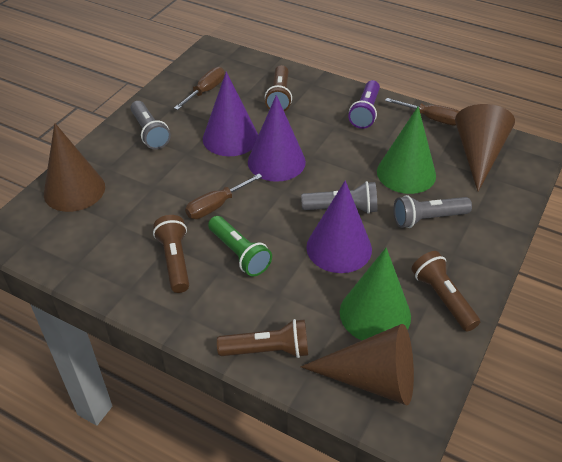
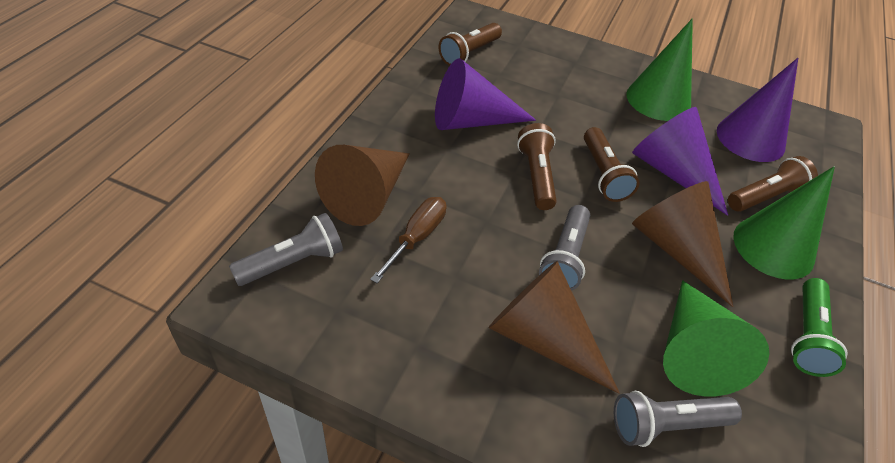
brown screwdriver: 3 -> 1
green cone: 2 -> 3
purple flashlight: 1 -> 0

